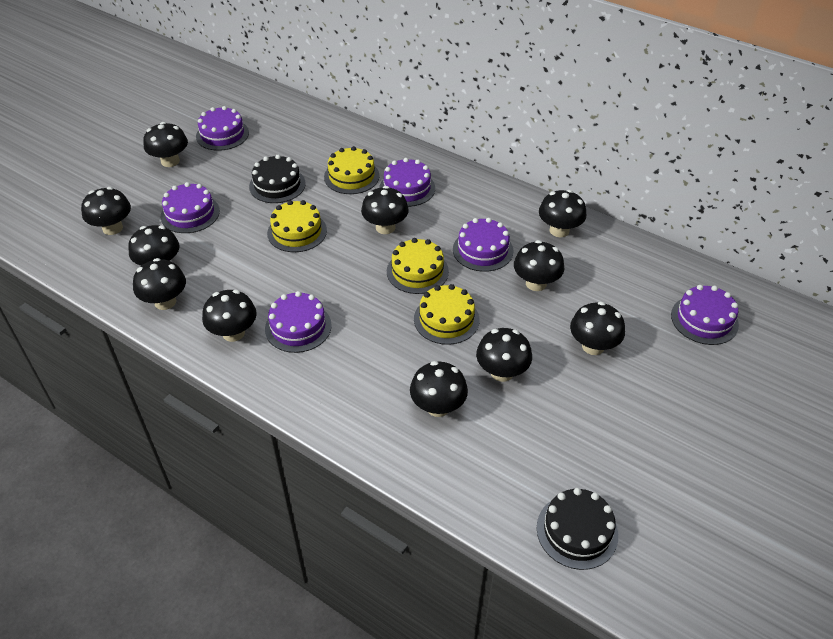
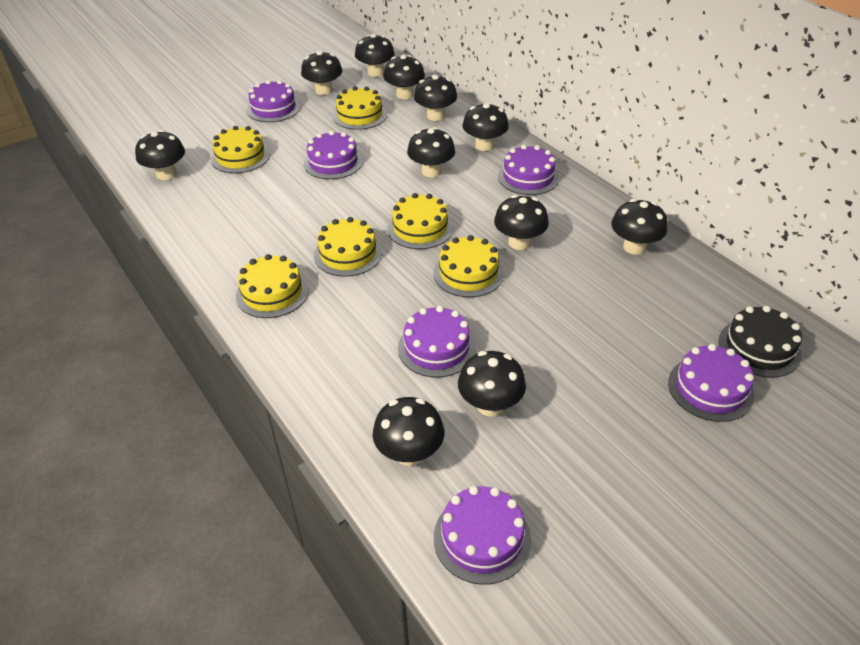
black cake: 2 -> 1
yellow cake: 4 -> 6

